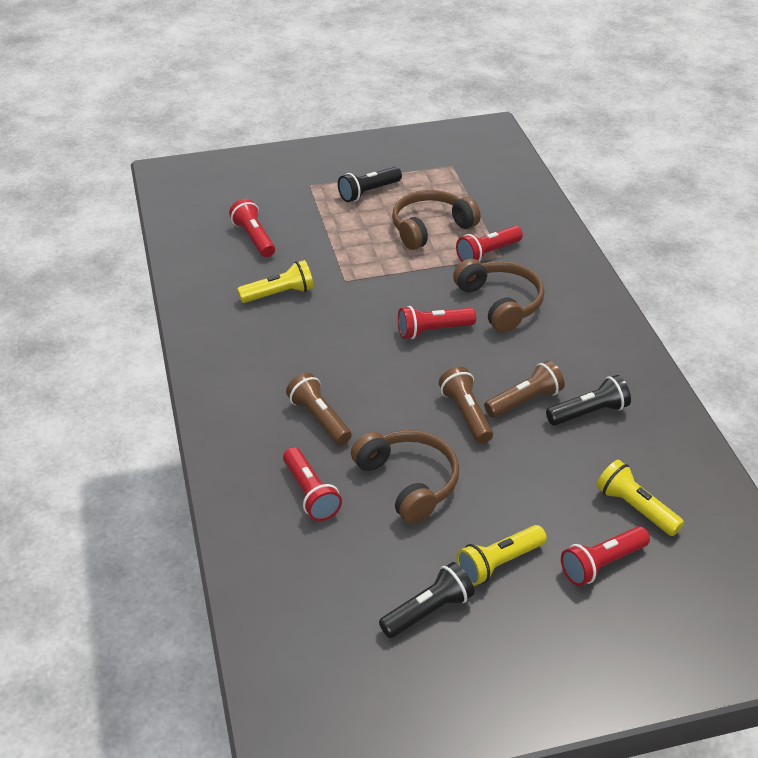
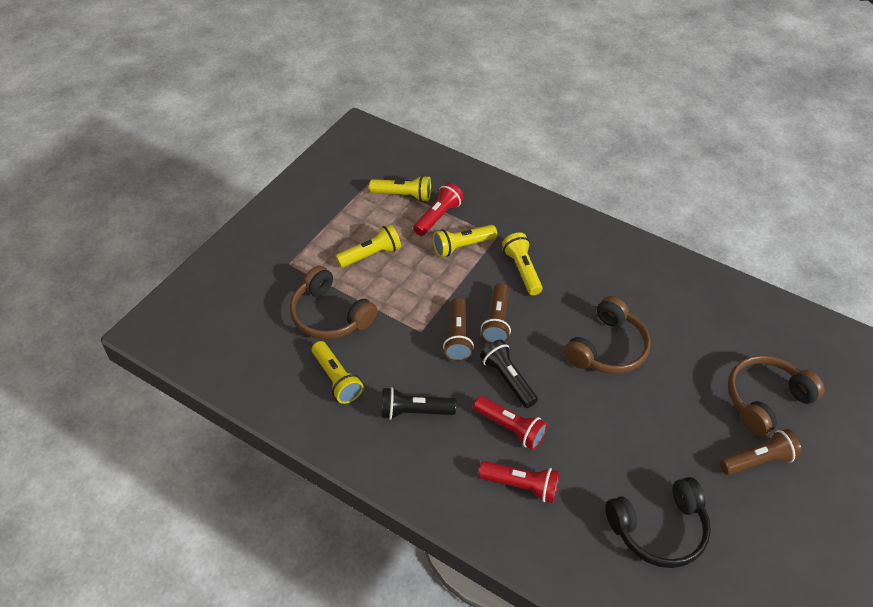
black flashlight: 3 -> 2
black headphones: 0 -> 1
red flashlight: 5 -> 3
yellow flashlight: 3 -> 5

